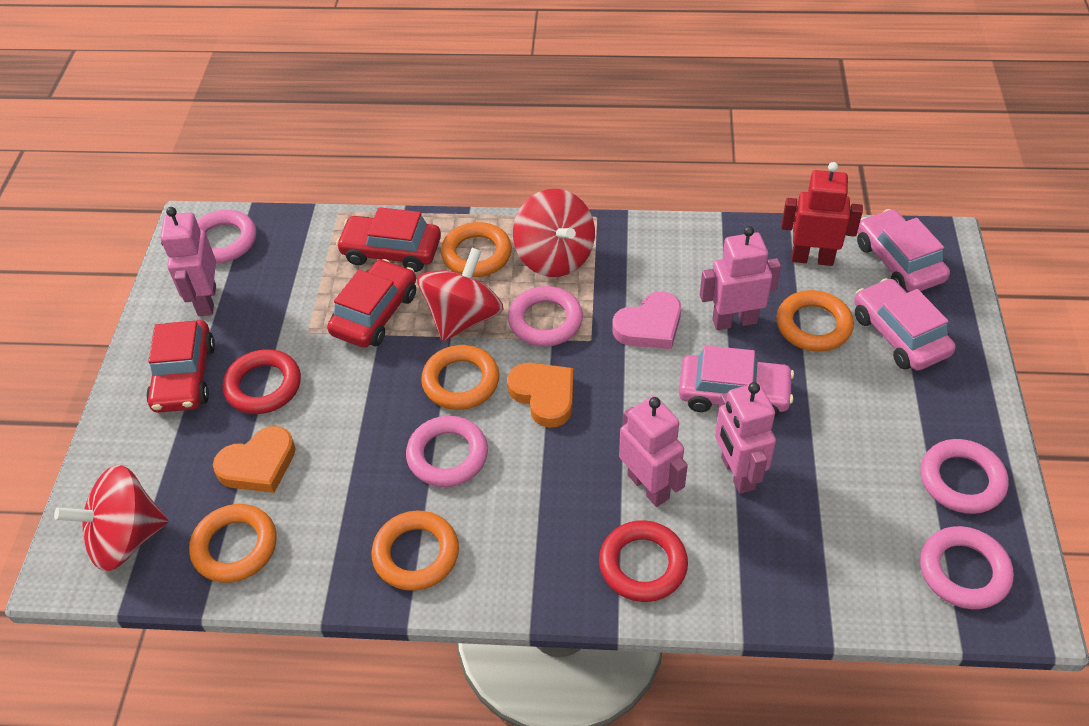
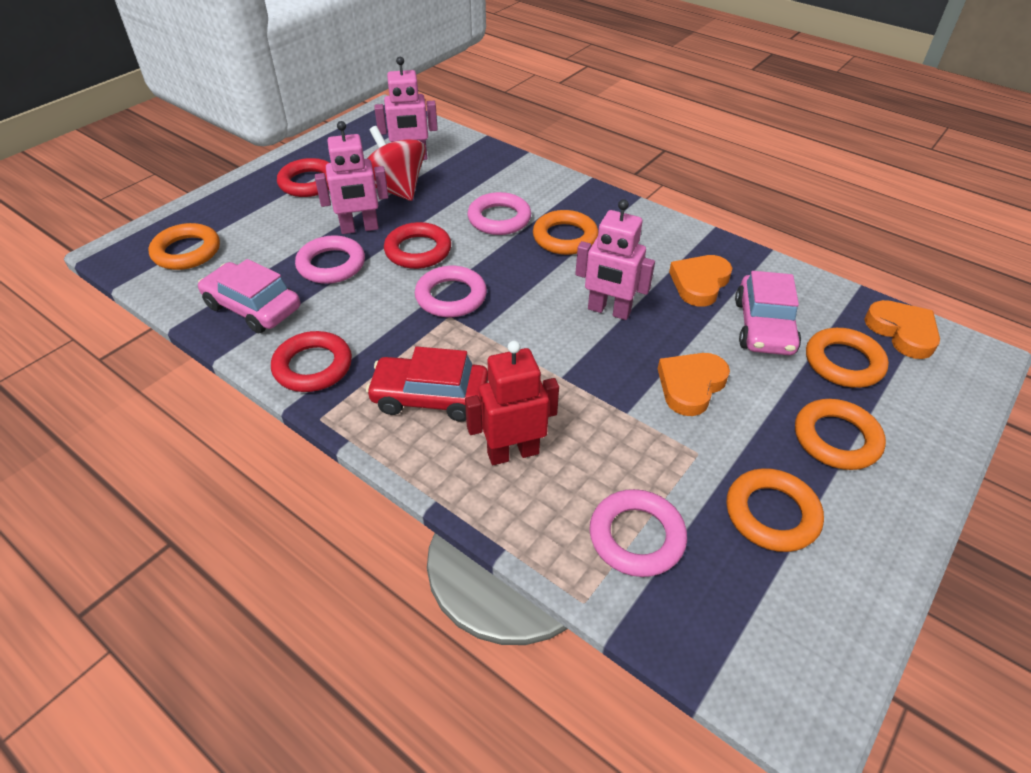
orange heart: 2 -> 3
pink car: 3 -> 2
pink heart: 1 -> 0
pink ring: 5 -> 4
pink robot: 4 -> 3
red car: 3 -> 1
red ring: 2 -> 3
red spinning top: 3 -> 1

